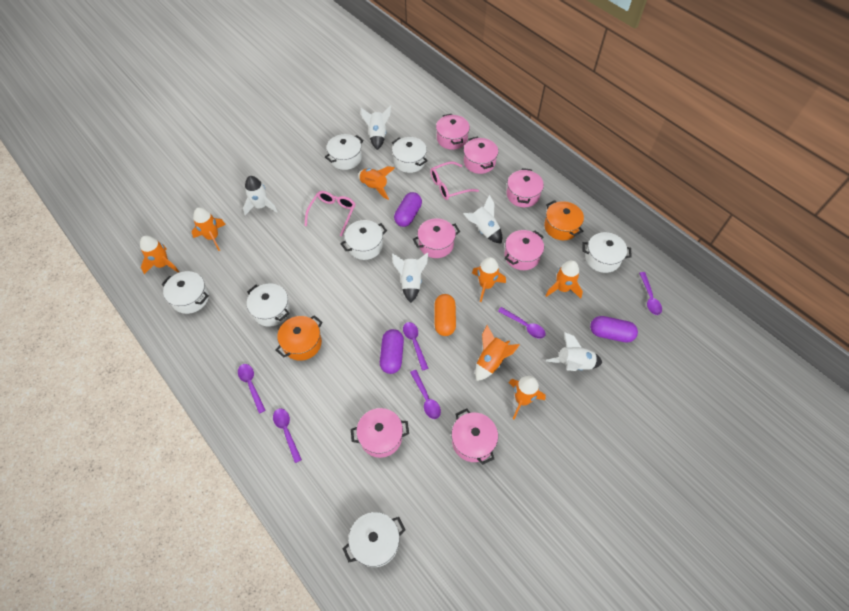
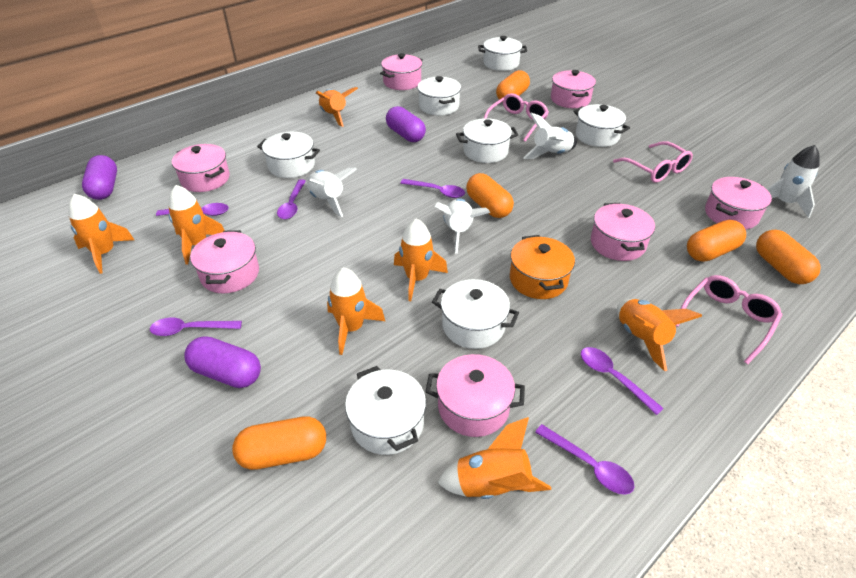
orange capsule: 1 -> 5
orange pot: 2 -> 1
pink glasses: 2 -> 3
white rocket: 5 -> 4

